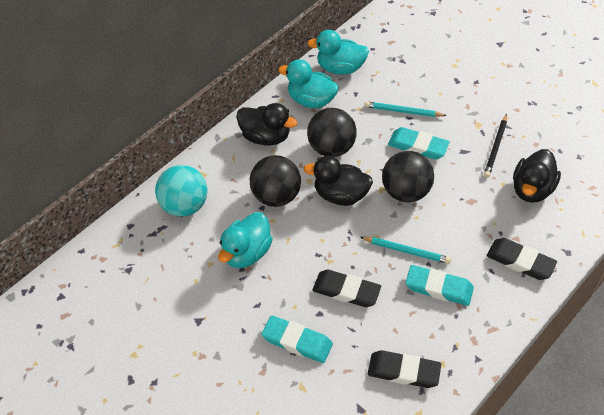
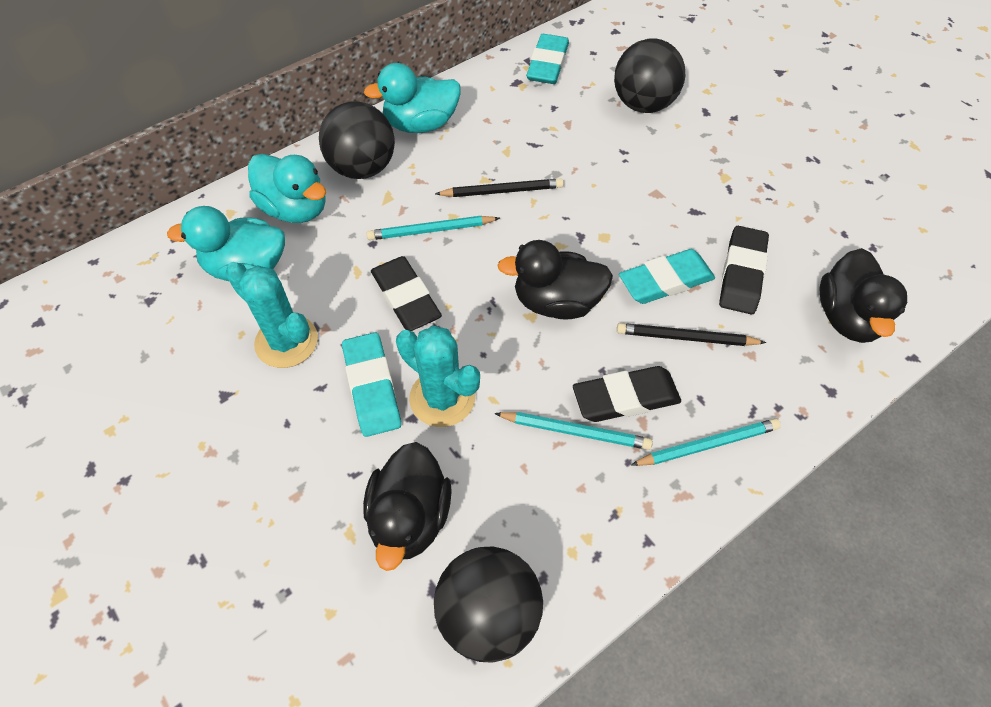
black pencil: 1 -> 2
turquoise ball: 1 -> 0
turquoise cactus: 0 -> 2
turquoise pencil: 2 -> 3

